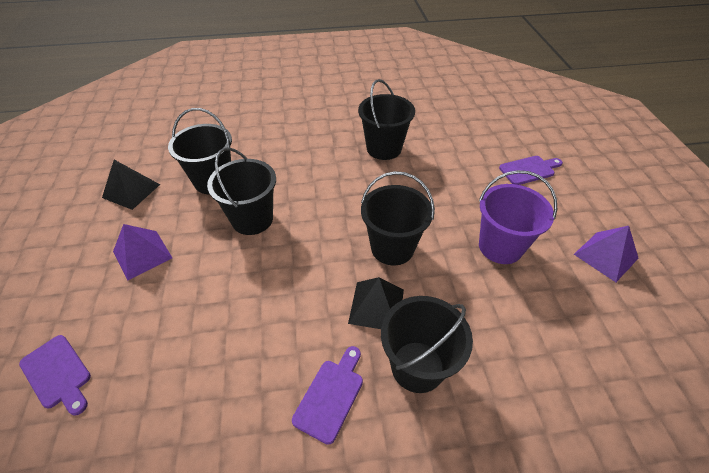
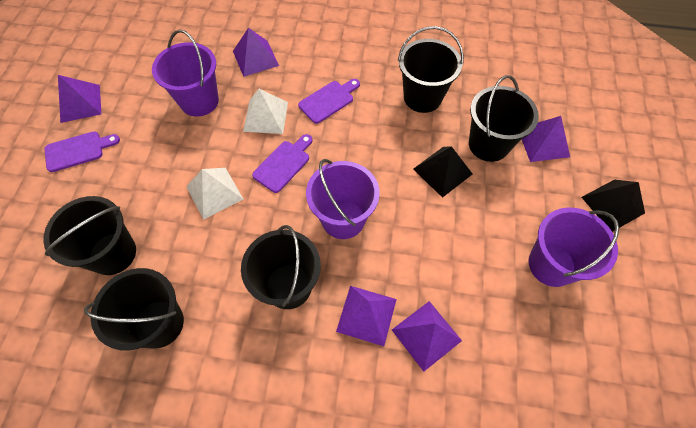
purple bucket: 1 -> 3
purple pyramid: 2 -> 5
white pyramid: 0 -> 2

